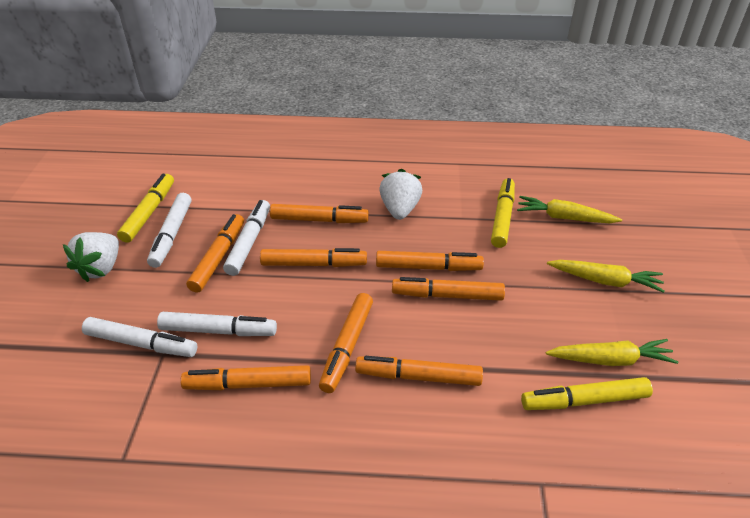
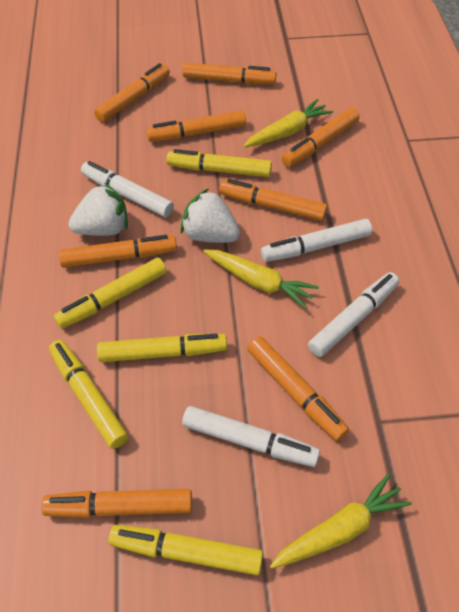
yellow marker: 3 -> 5

